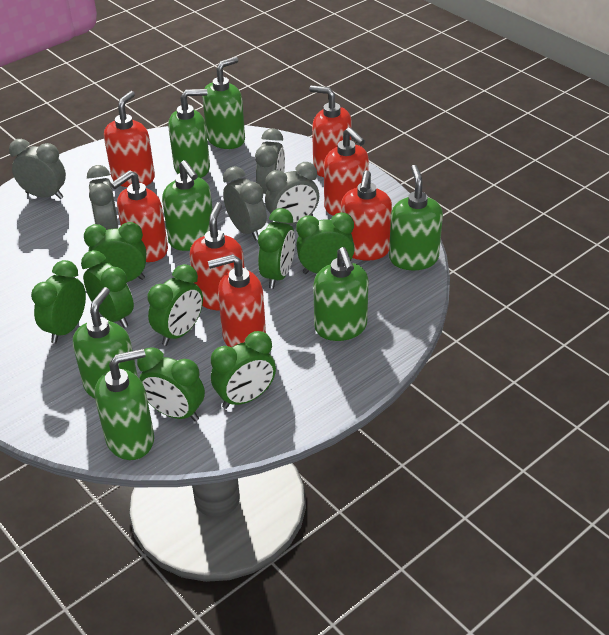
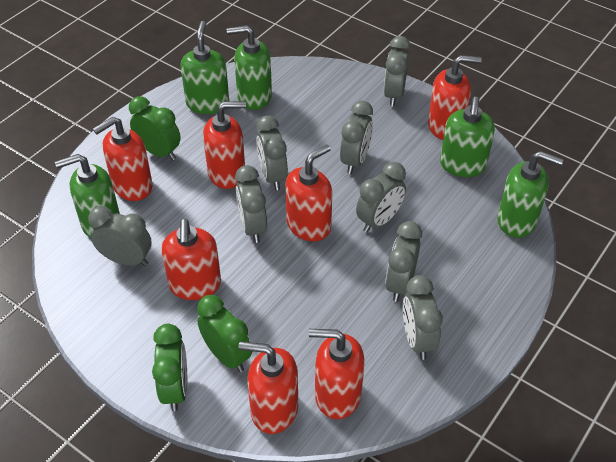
green clock: 8 -> 3
green soap dispenser: 7 -> 5
grey clock: 5 -> 8

